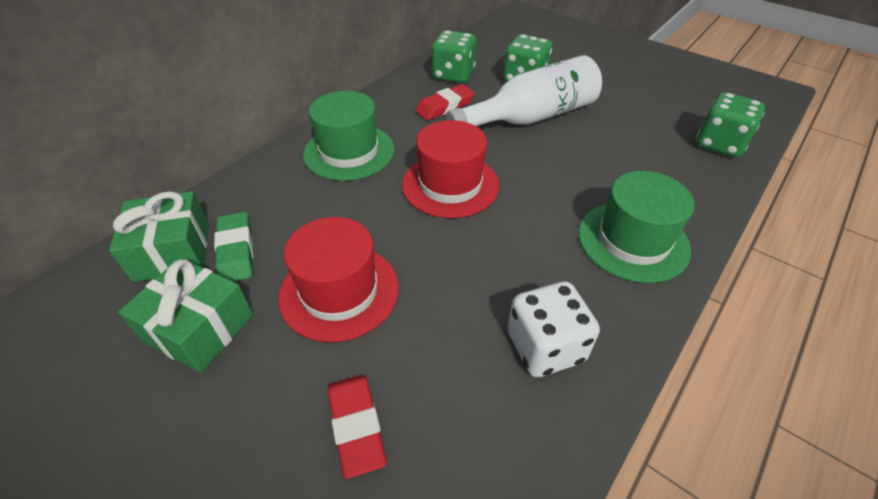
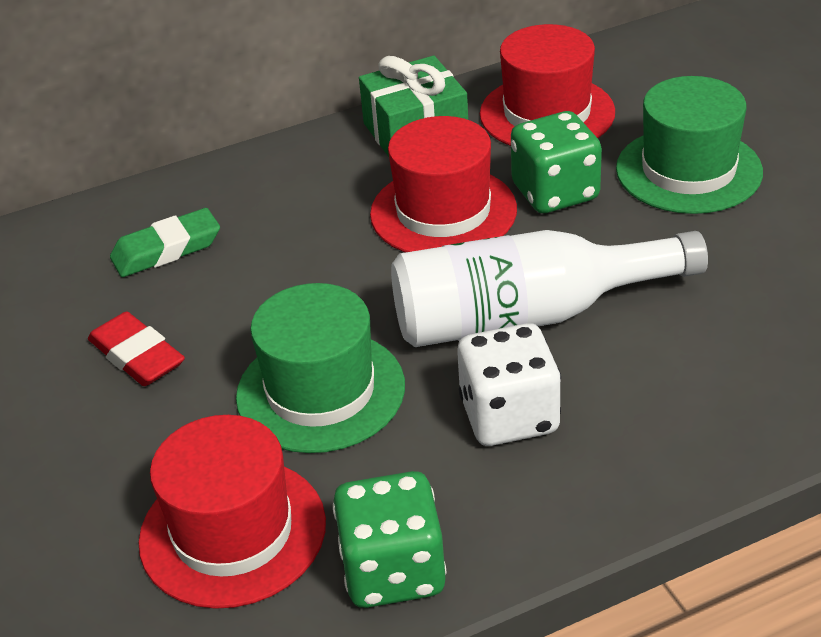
green dice: 3 -> 2
green gift: 2 -> 1
red eraser: 2 -> 1
red hat: 2 -> 3

